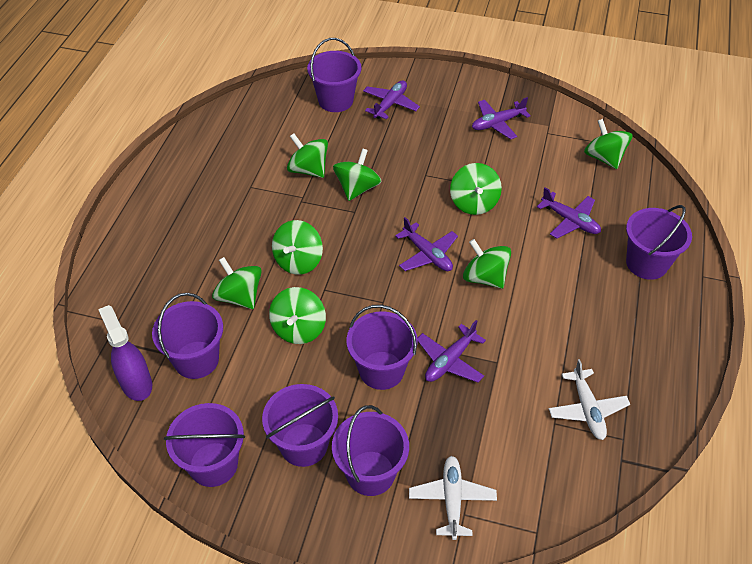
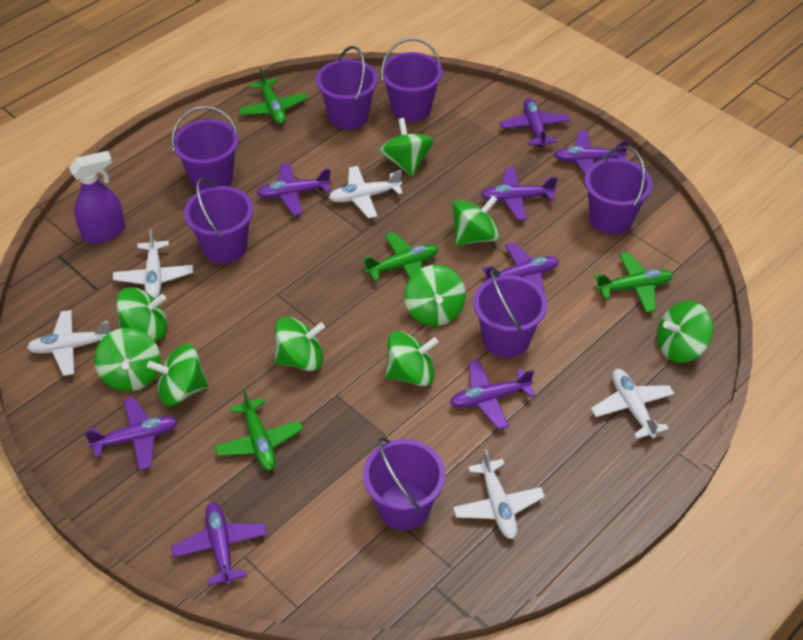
green plane: 0 -> 4
green spinning top: 8 -> 9
purple plane: 5 -> 8
white plane: 2 -> 5

